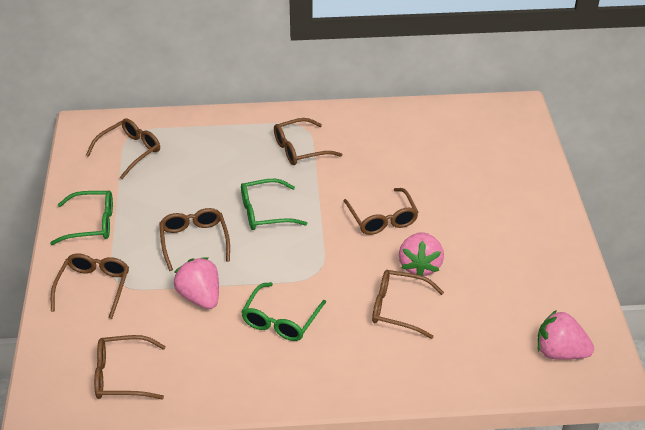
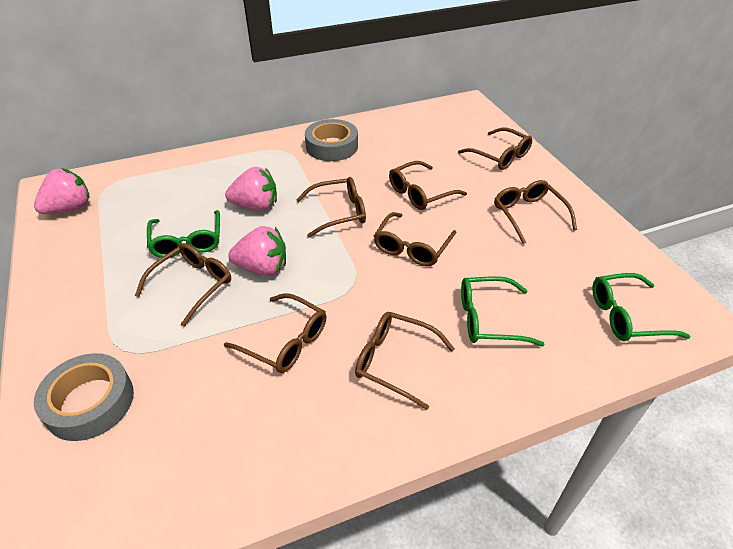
brown glasses: 7 -> 8
grey tape: 0 -> 2

